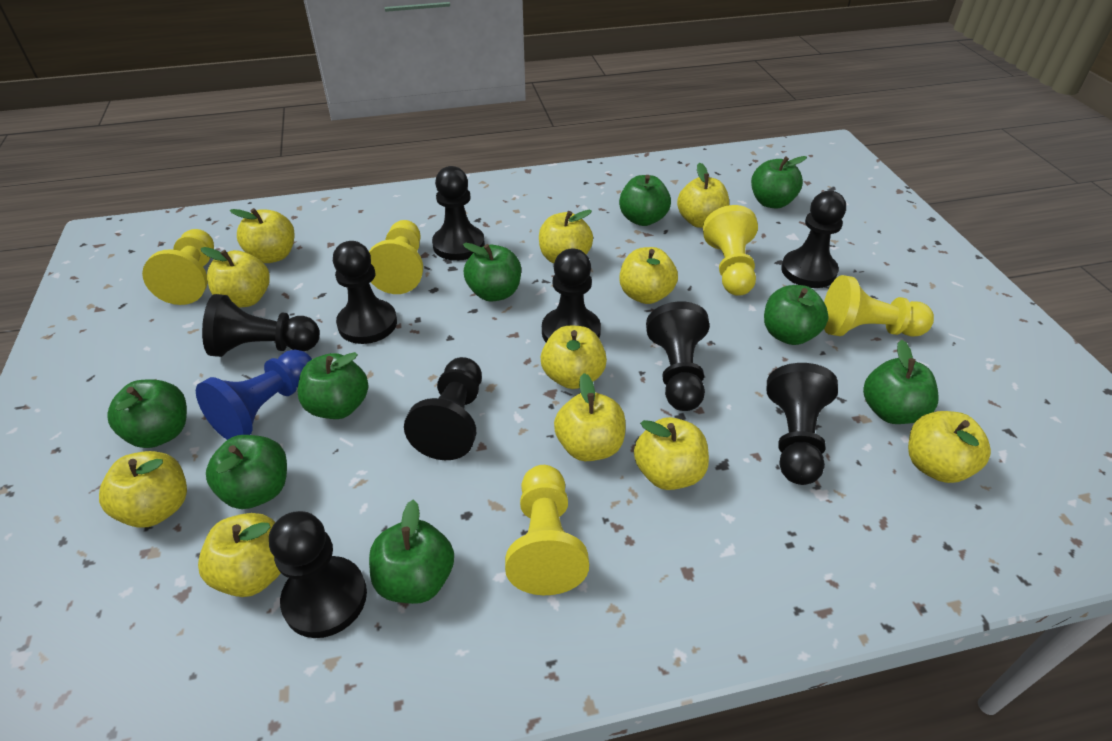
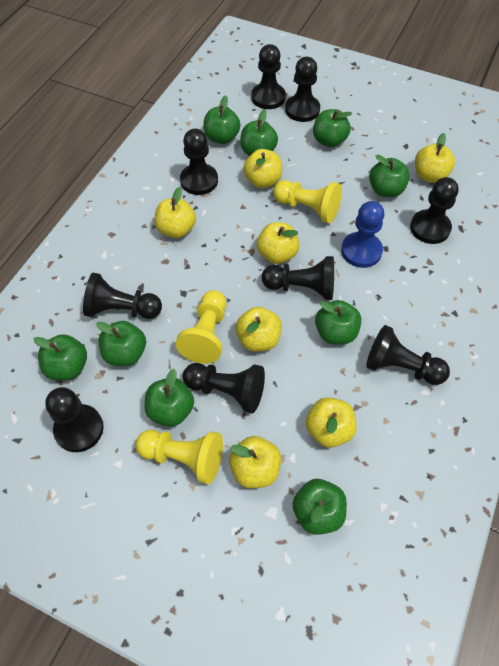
yellow apple: 11 -> 7
yellow pawn: 5 -> 3

